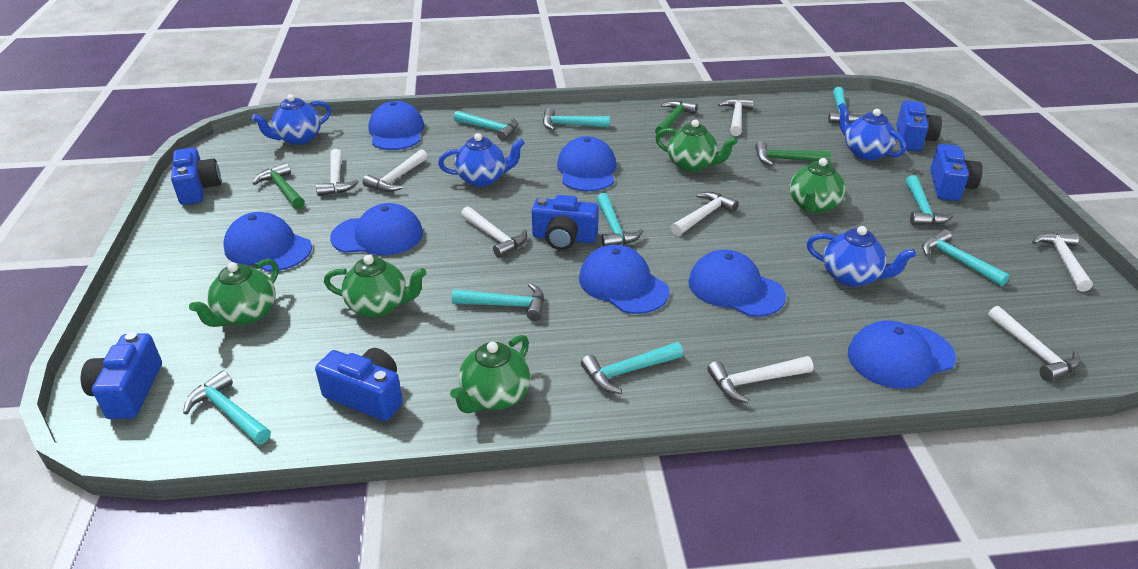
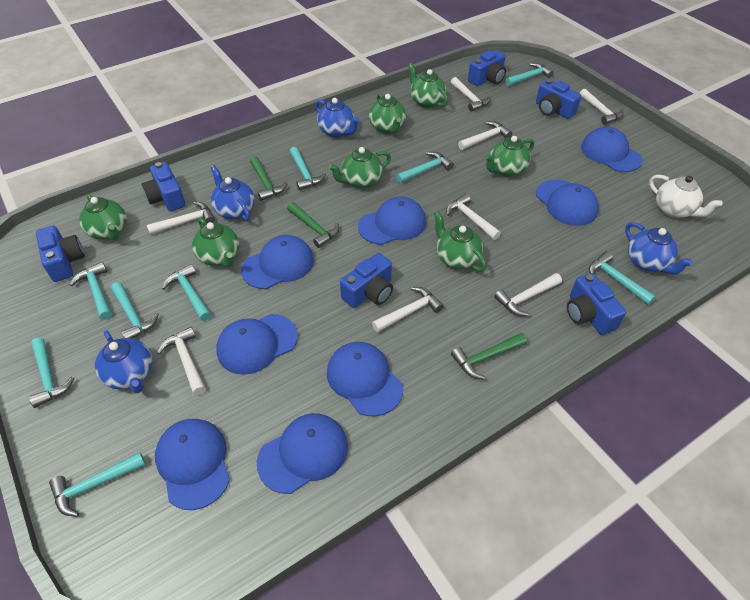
blue cap: 7 -> 8
green teapot: 5 -> 7
white teapot: 0 -> 1

